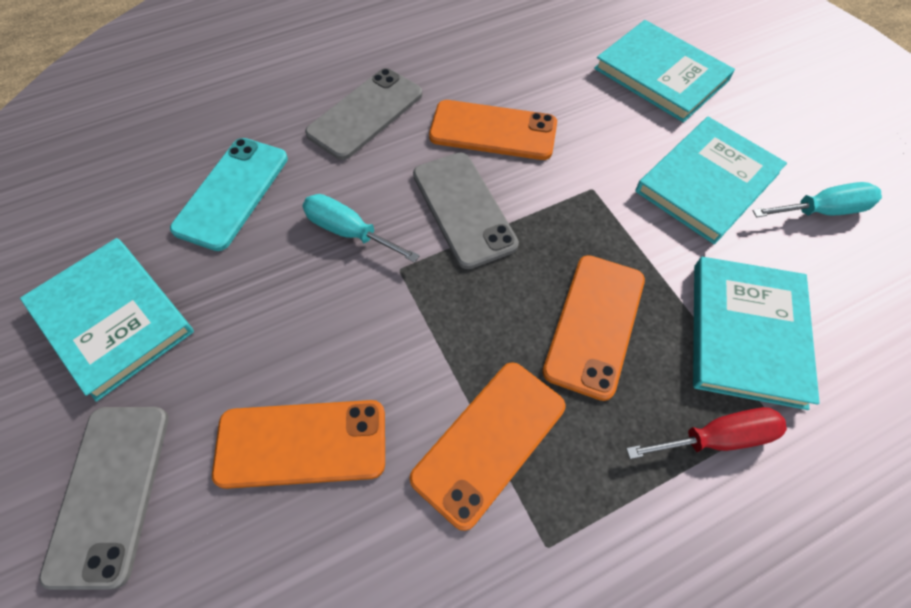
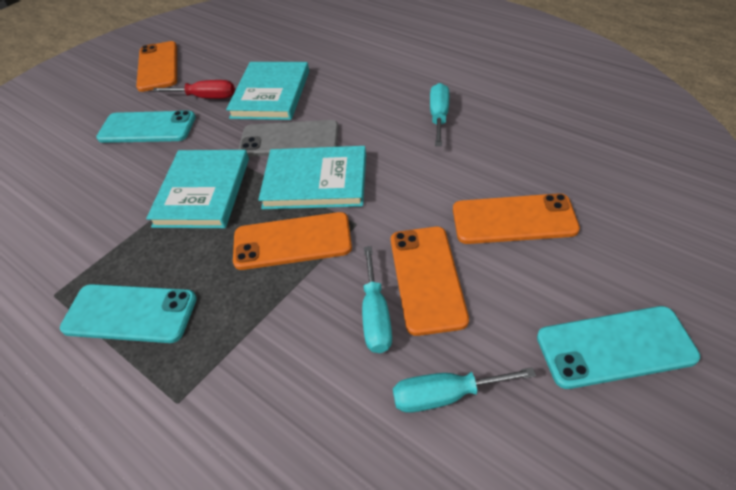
grey phone: 3 -> 1
turquoise book: 4 -> 3
turquoise phone: 1 -> 3
turquoise screwdriver: 2 -> 3

